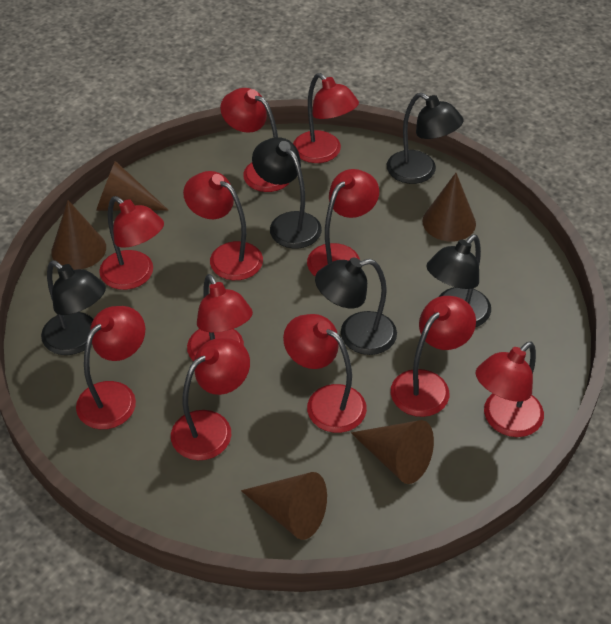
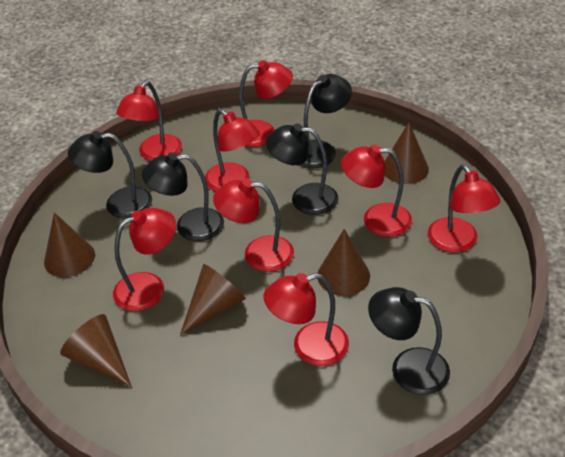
red lamp: 11 -> 8

